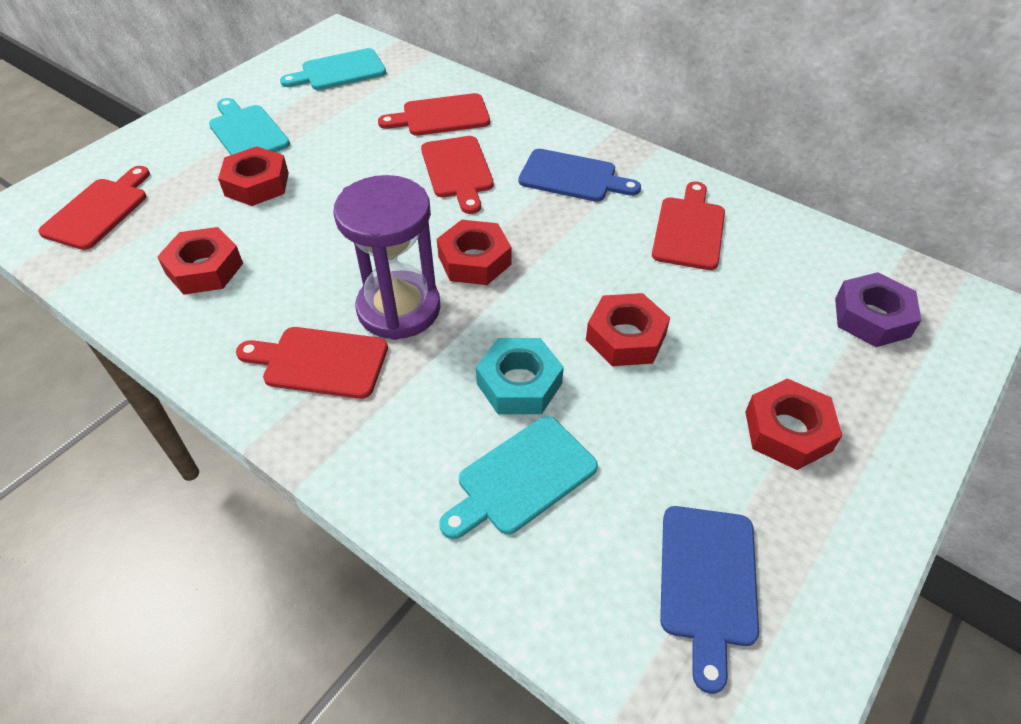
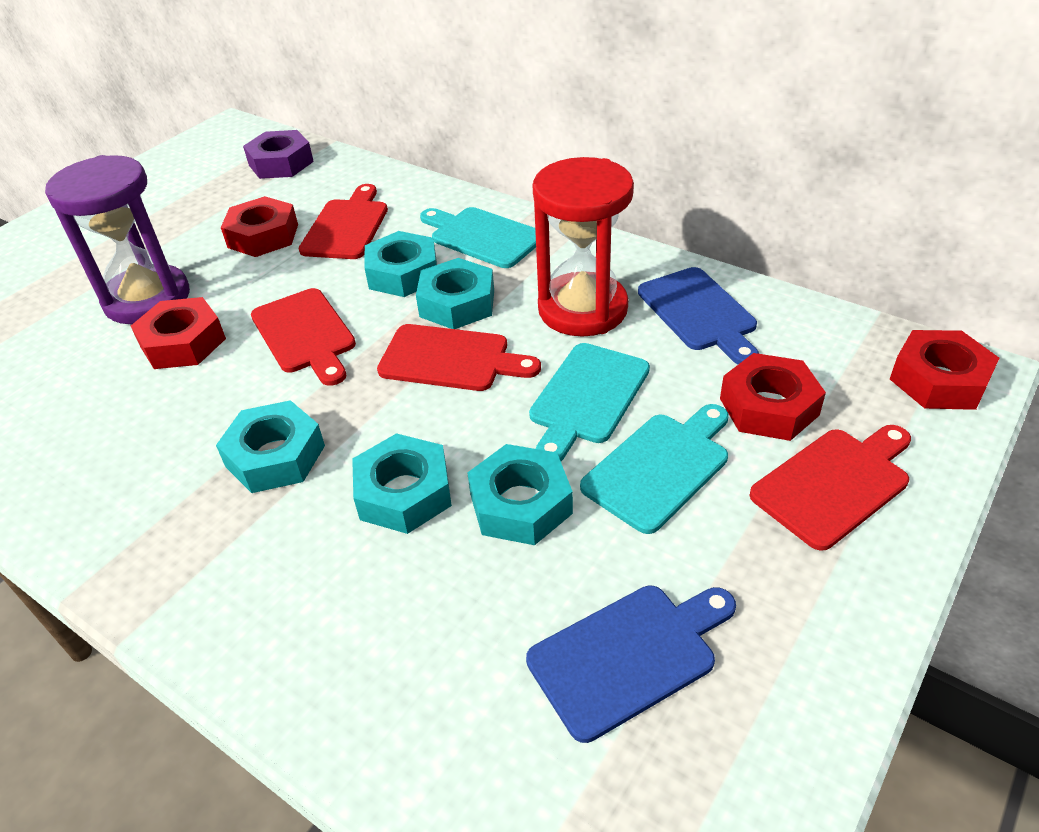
red cutting board: 5 -> 4
red hourglass: 0 -> 1
red nut: 5 -> 4
turquoise nut: 1 -> 5

